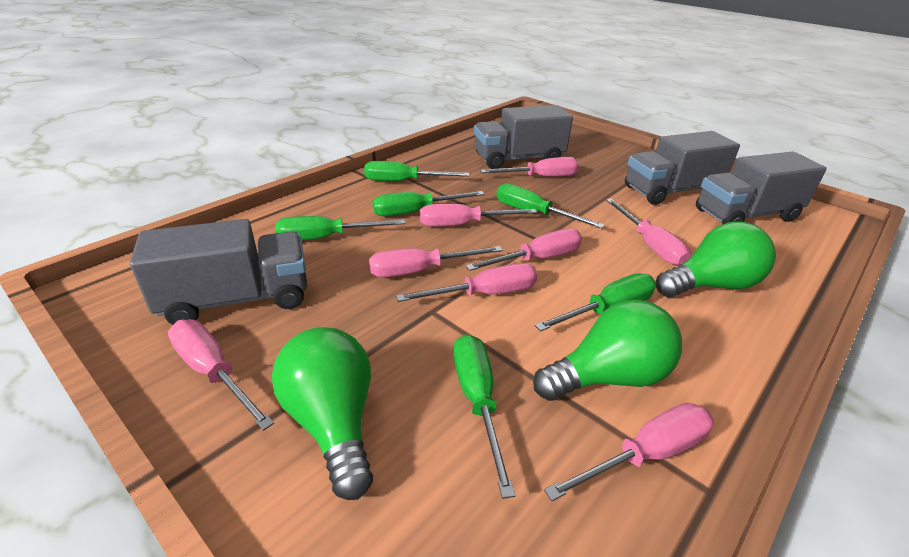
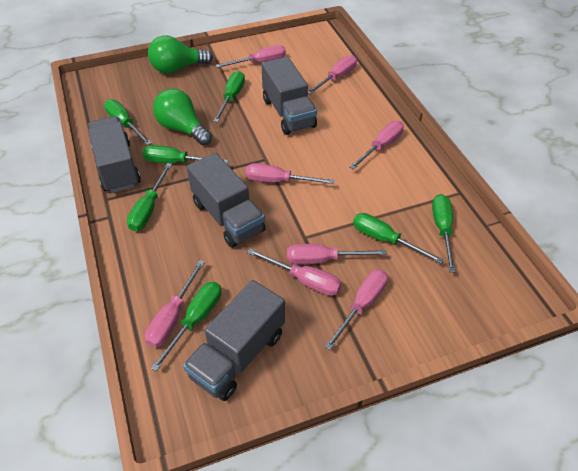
green light bulb: 3 -> 2
green screwdriver: 6 -> 7

